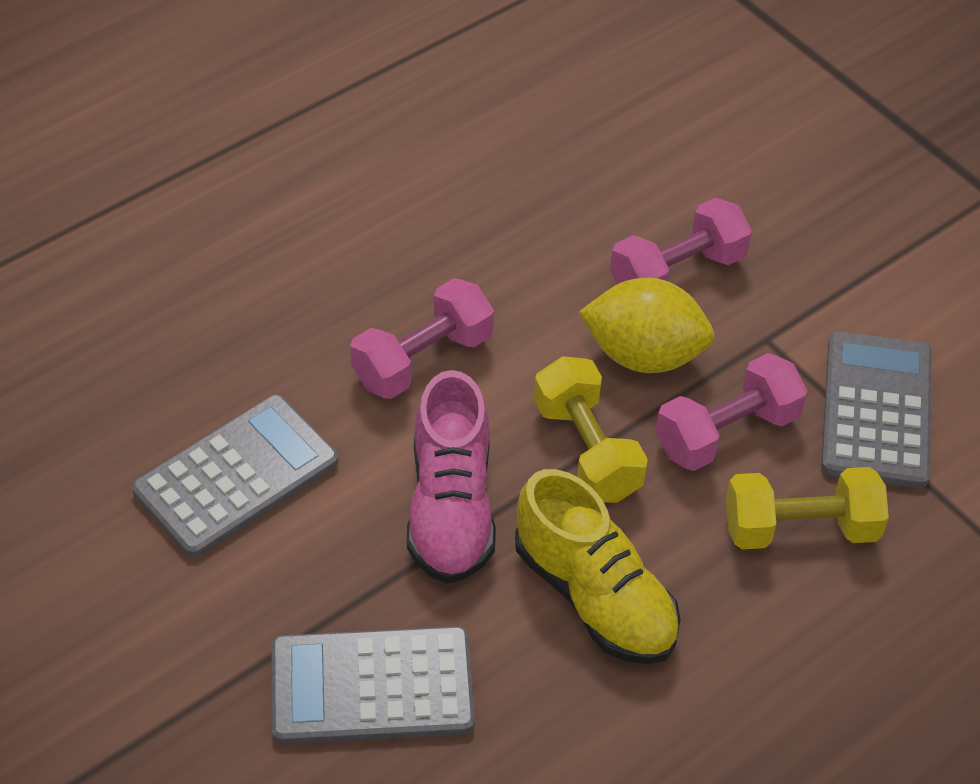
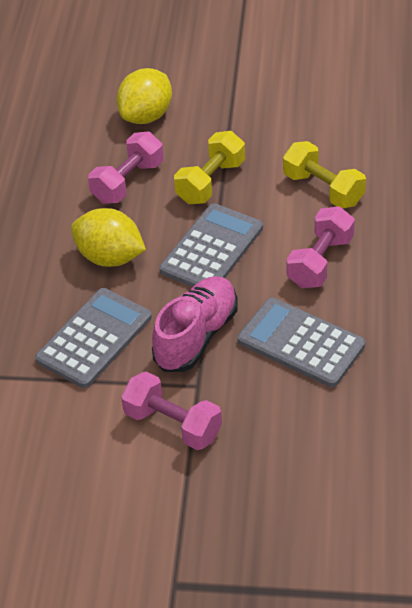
yellow lemon: 1 -> 2
yellow shoe: 1 -> 0

